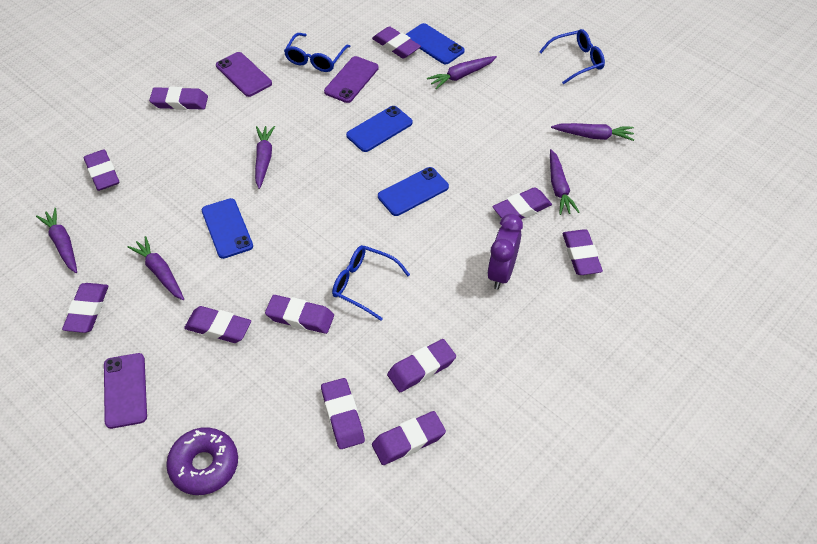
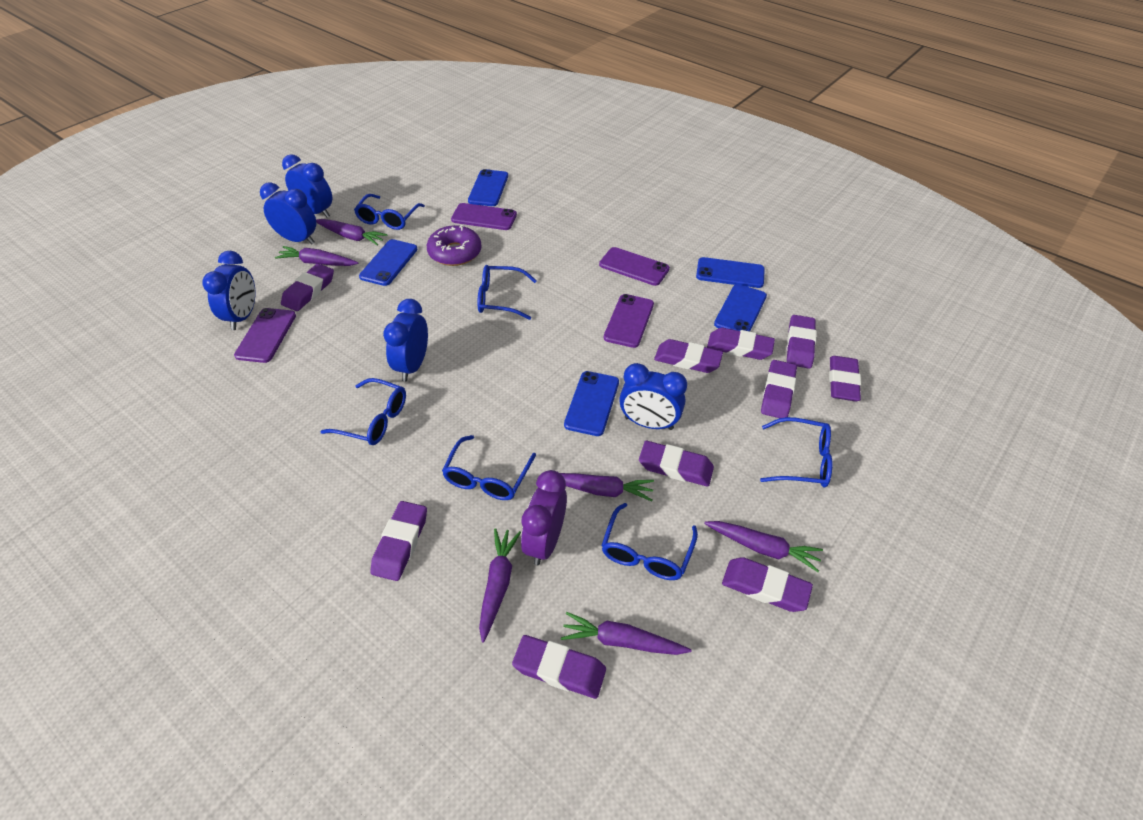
blue clock: 0 -> 5
blue glasses: 3 -> 6
blue phone: 4 -> 5
purple eraser: 11 -> 10
purple phone: 3 -> 4

